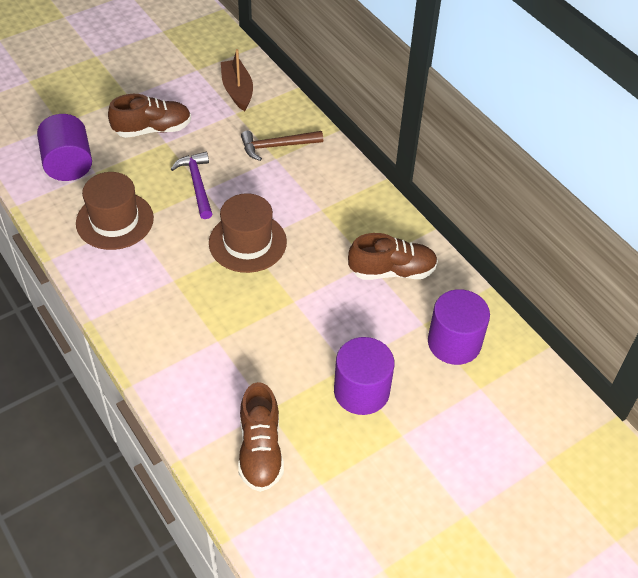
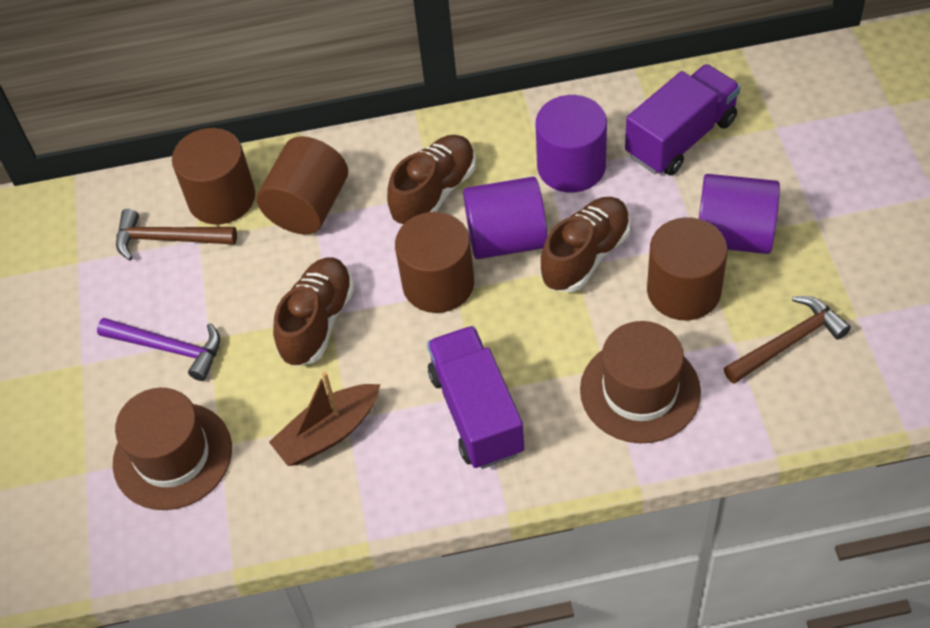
brown cylinder: 0 -> 4
brown hammer: 1 -> 2
purple truck: 0 -> 2

